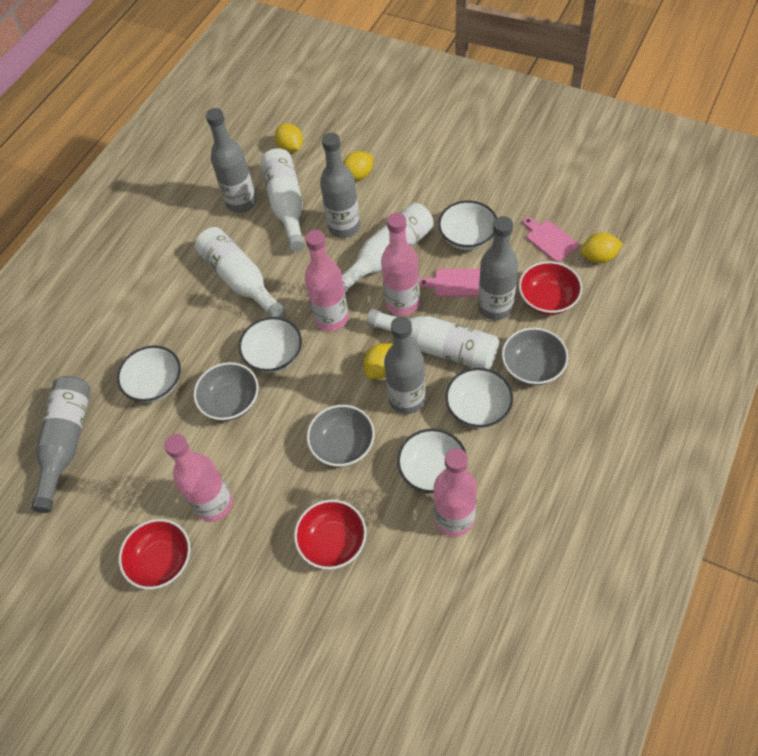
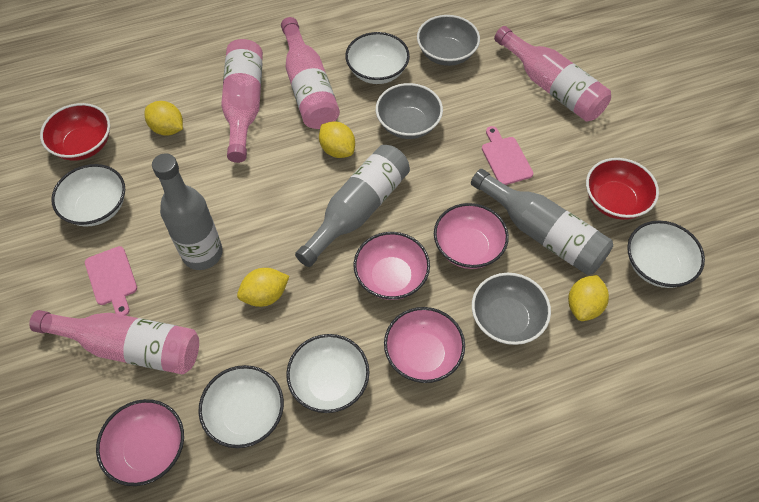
grey bottle: 5 -> 3
pink bowl: 0 -> 4
red bowl: 3 -> 2
white bottle: 4 -> 0

